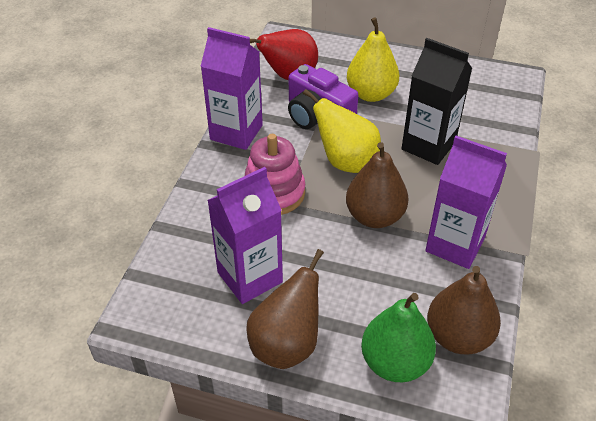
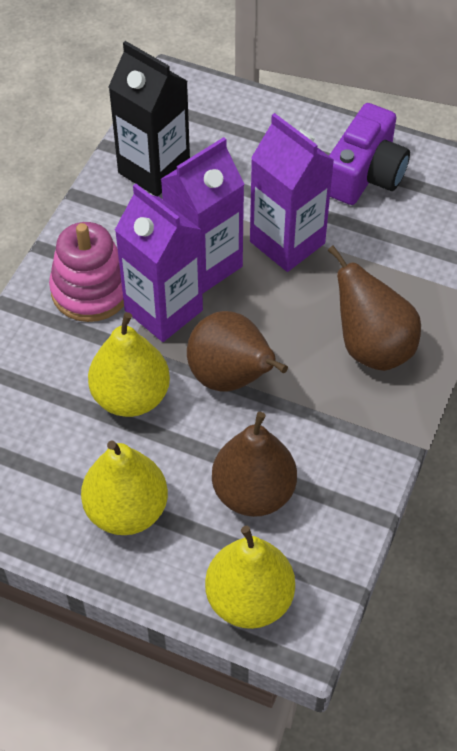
green pear: 1 -> 0
red pear: 1 -> 0
yellow pear: 2 -> 3

